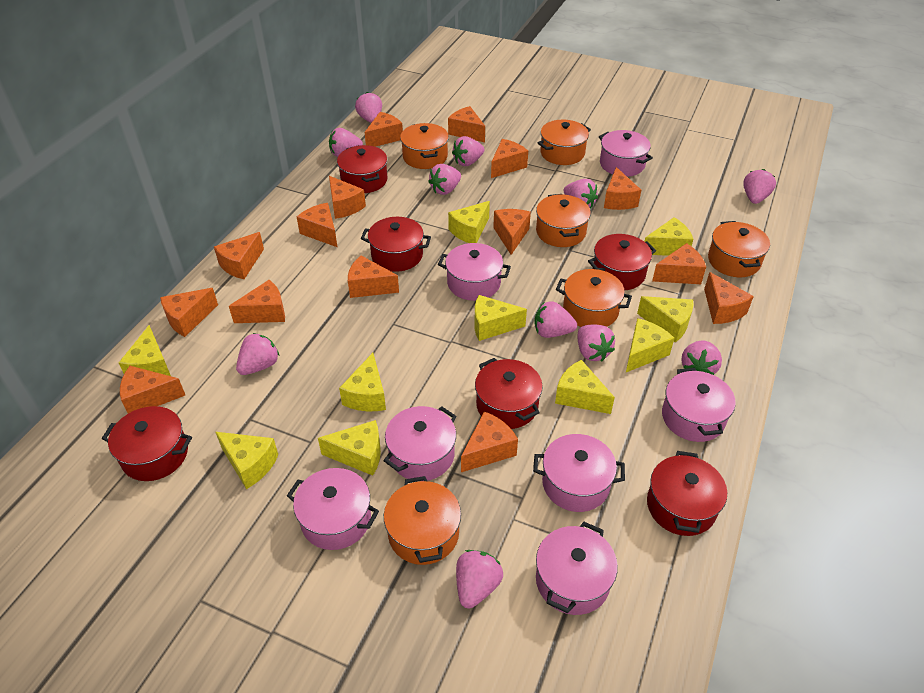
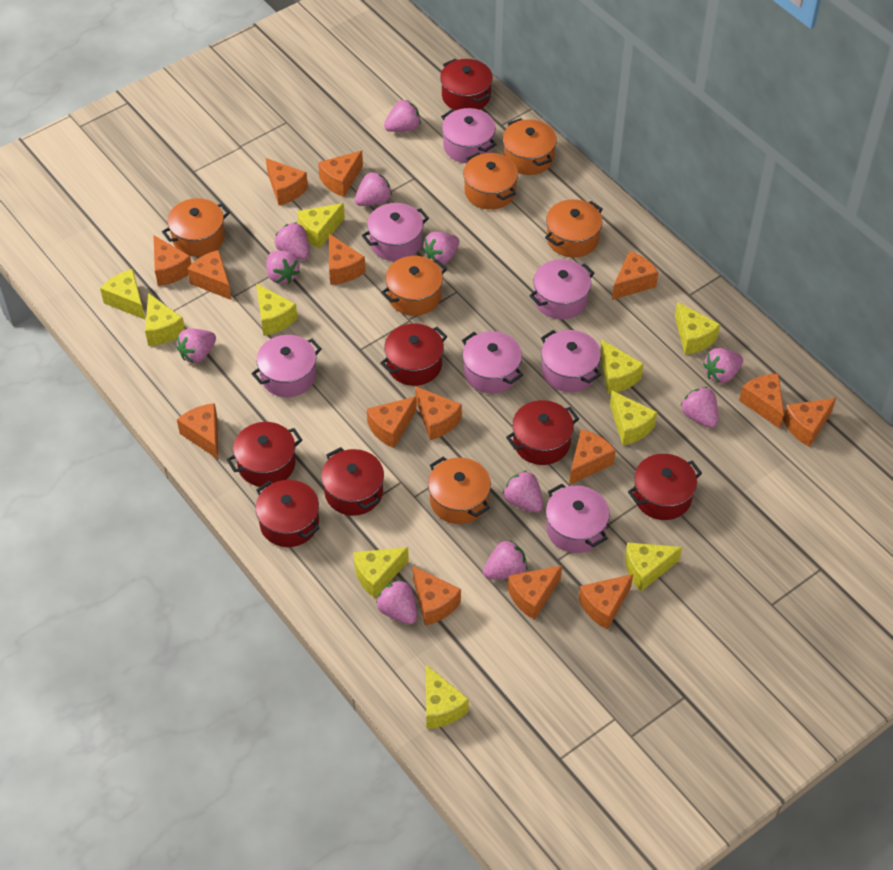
red pot: 6 -> 7

